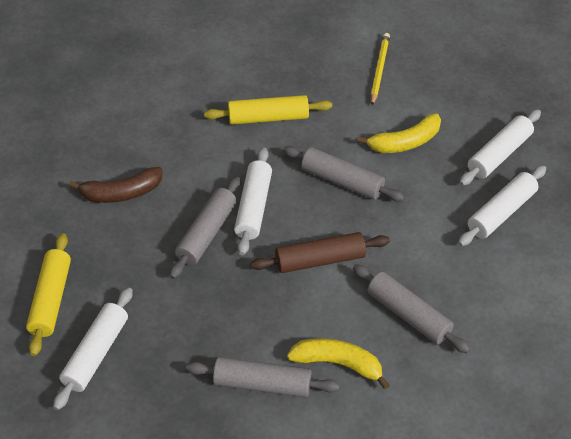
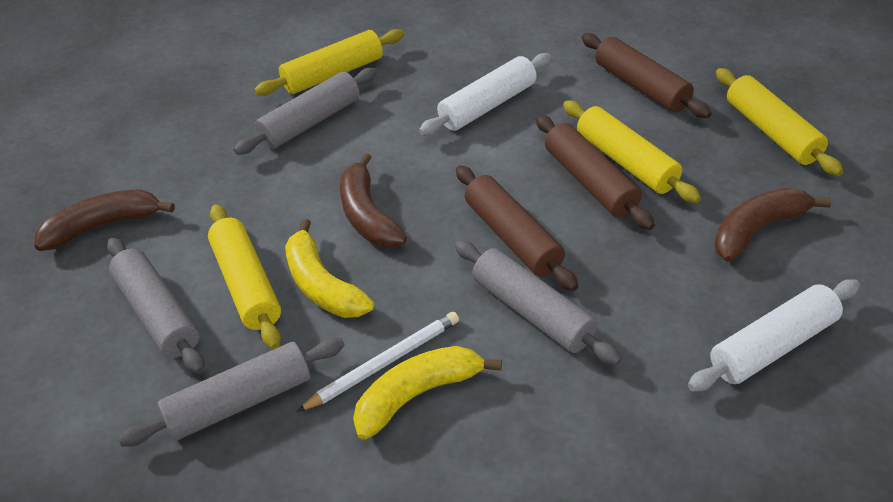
brown banana: 1 -> 3
brown rolling pin: 1 -> 3
white pencil: 0 -> 1
white rolling pin: 4 -> 2
yellow pencil: 1 -> 0
yellow rolling pin: 2 -> 4

